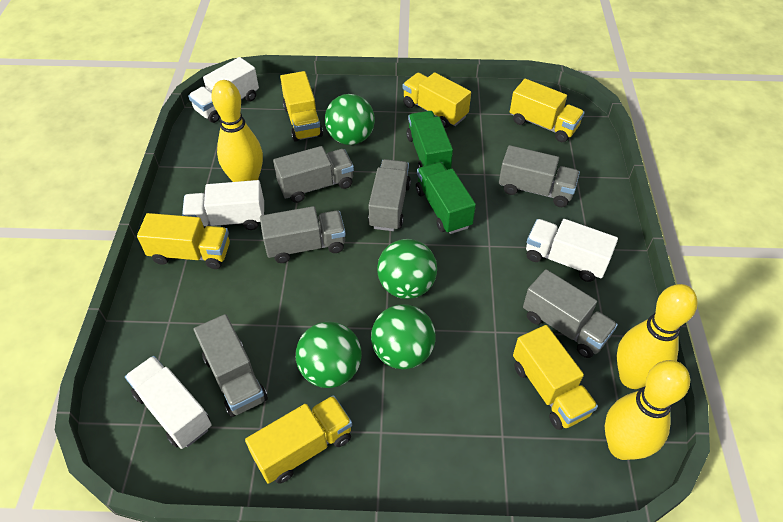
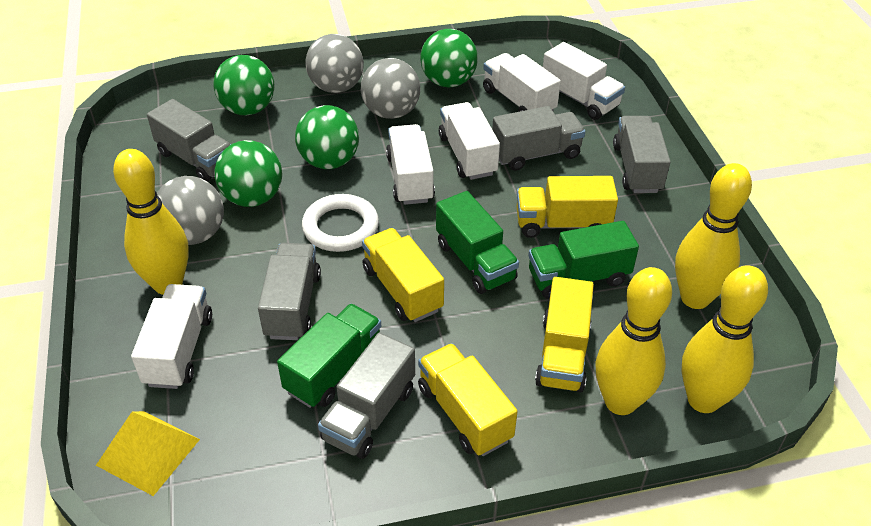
green truck: 2 -> 3
grey ball: 0 -> 3
grey truck: 6 -> 5
white ring: 0 -> 1
white truck: 4 -> 5
yellow bowling pin: 3 -> 4
yellow pyramid: 0 -> 1
yellow truck: 6 -> 4

